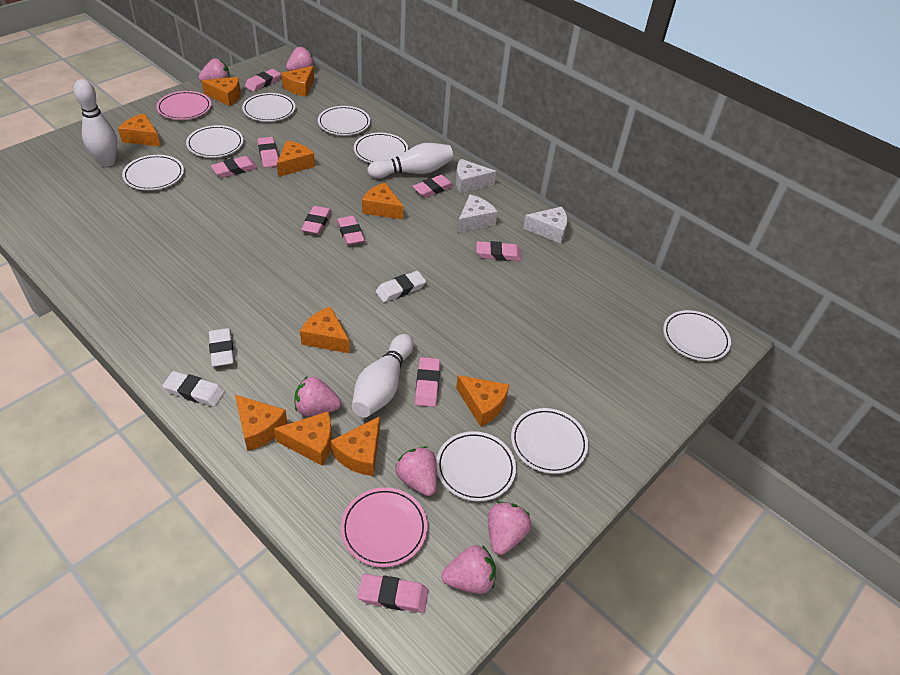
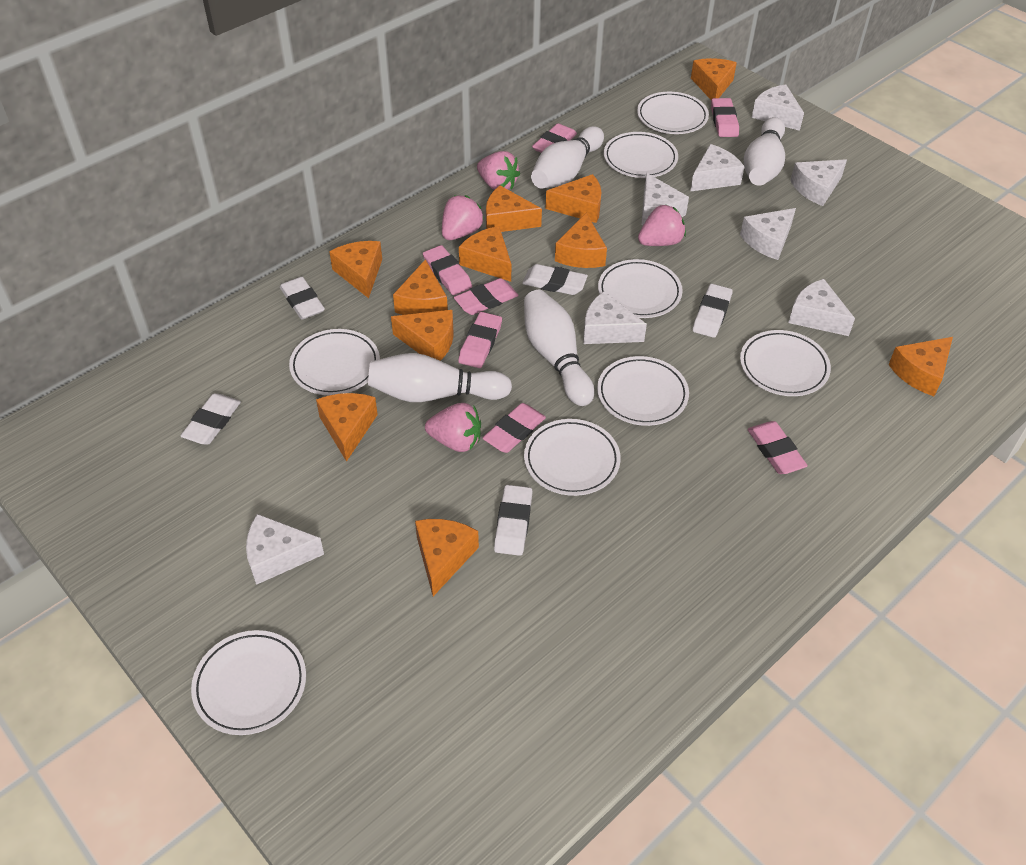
orange cheese: 10 -> 11
pink eraser: 9 -> 7
pink plate: 2 -> 0
pink strawberry: 6 -> 4
white bowling pin: 3 -> 4
white cheese: 3 -> 8
white eraser: 3 -> 5

